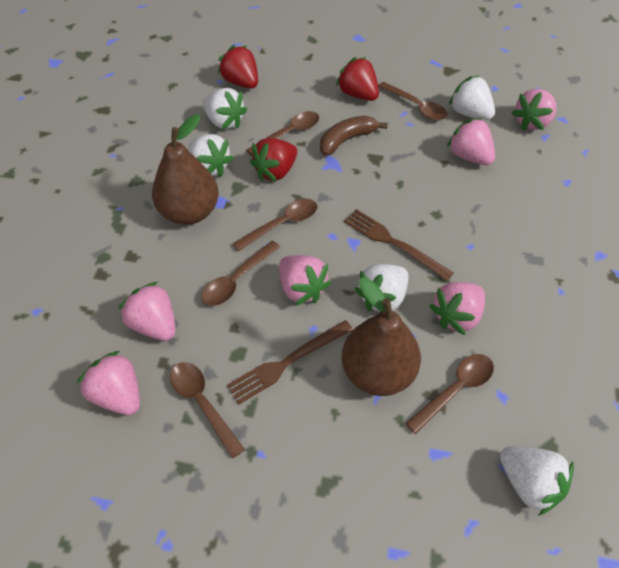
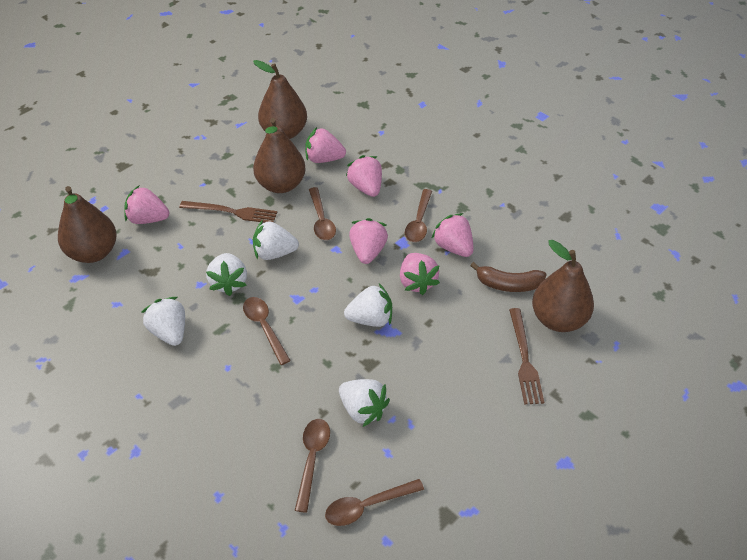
brown pear: 2 -> 4
brown spoon: 6 -> 5
red strawberry: 3 -> 0

